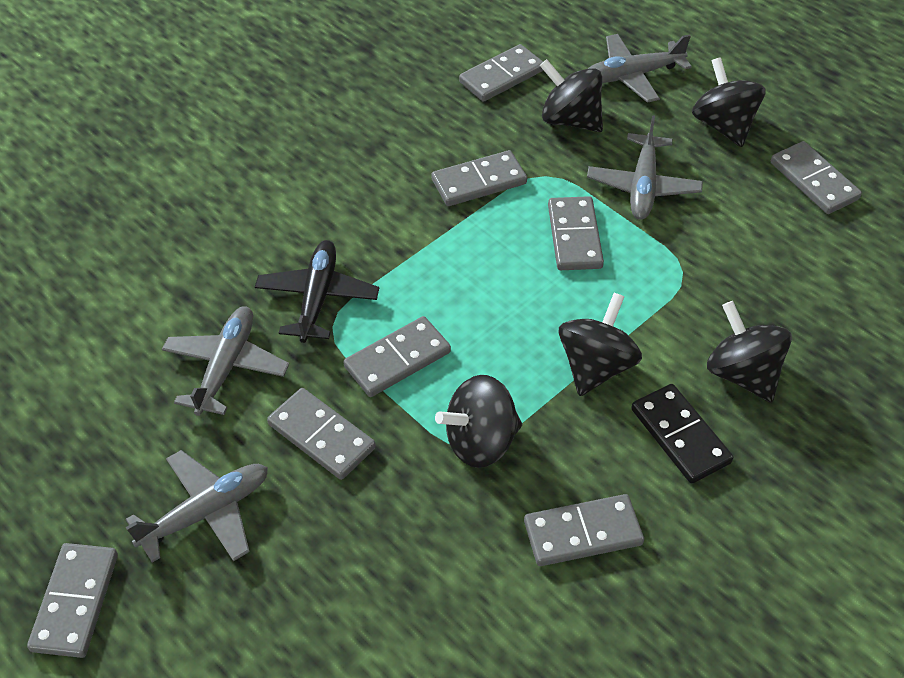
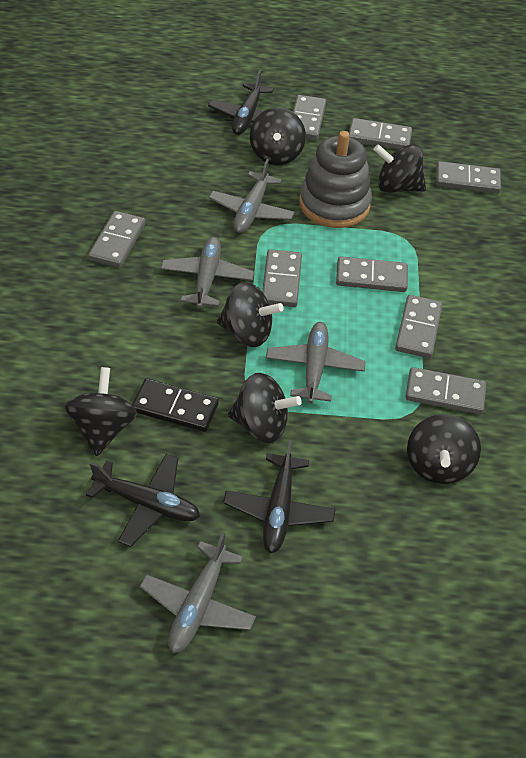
black plane: 1 -> 3
black spinning top: 5 -> 6
grey stacking toy: 0 -> 1

